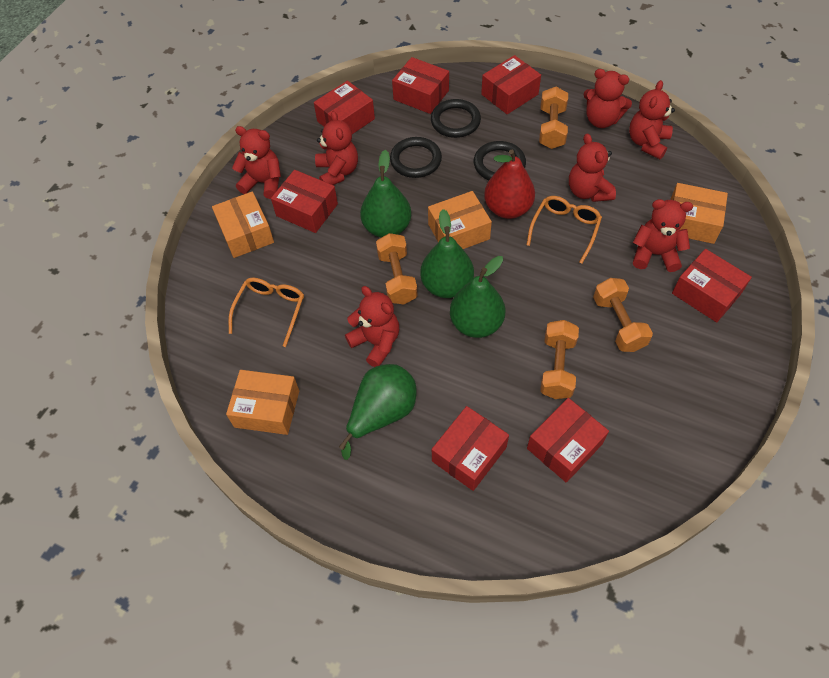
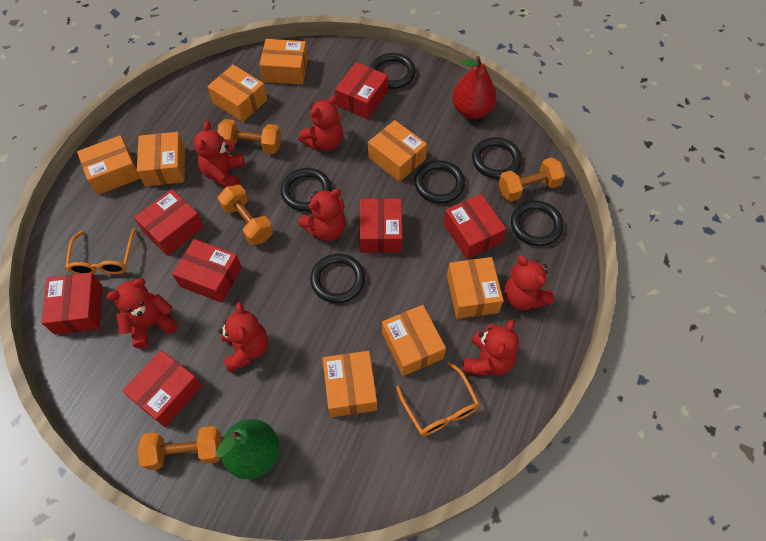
black ring: 3 -> 6
green pear: 4 -> 1
orange box: 4 -> 8

